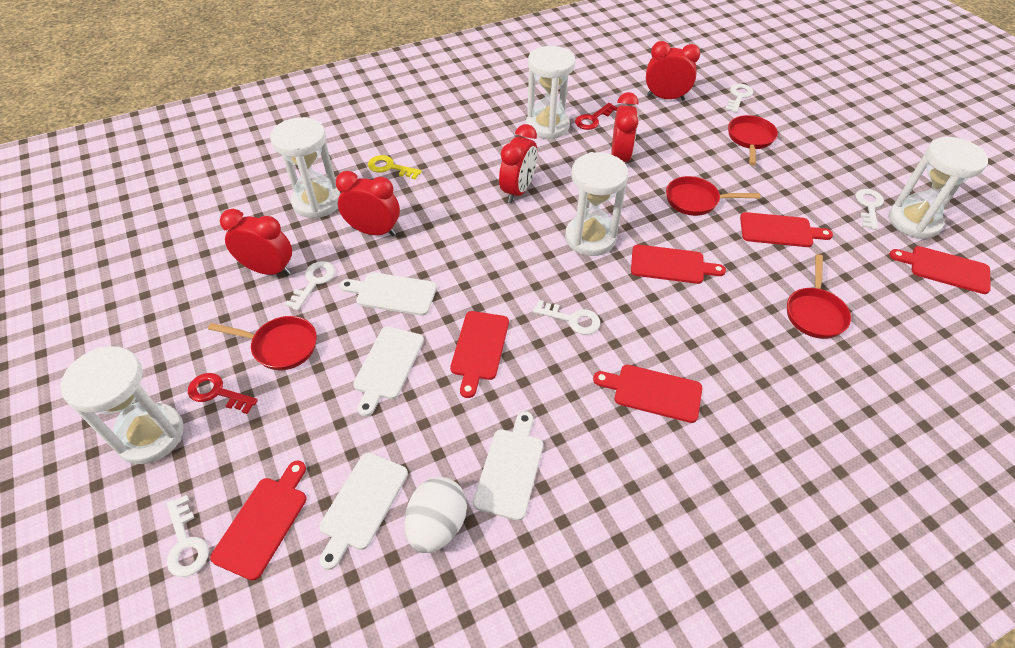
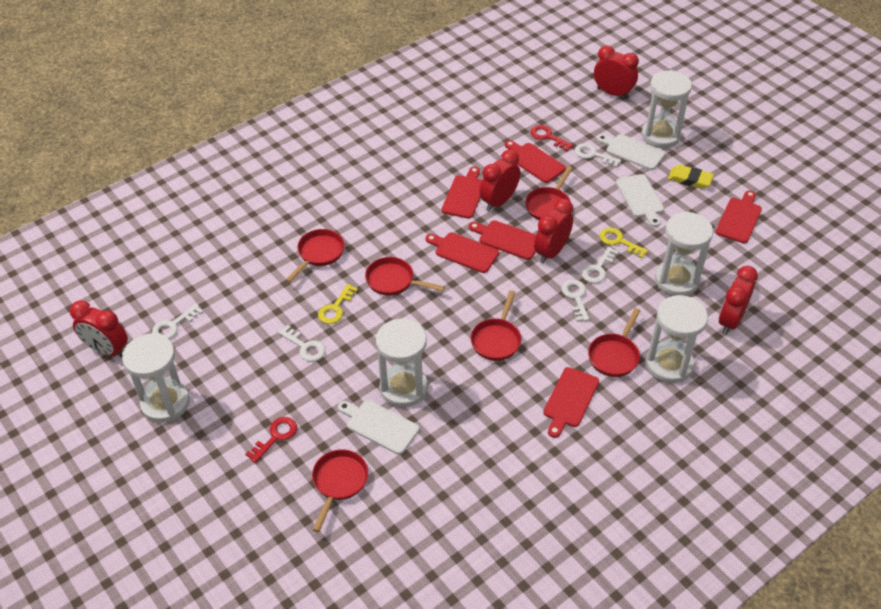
red pan: 4 -> 6
white cutting board: 4 -> 3
white egg: 1 -> 0
yellow eraser: 0 -> 1
yellow key: 1 -> 2

